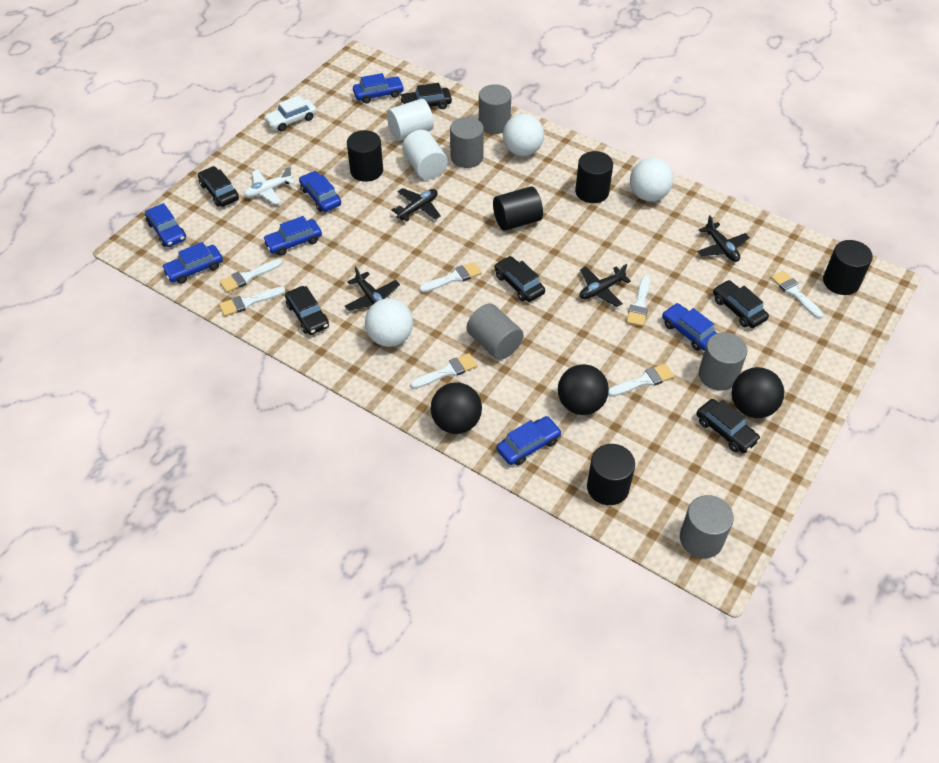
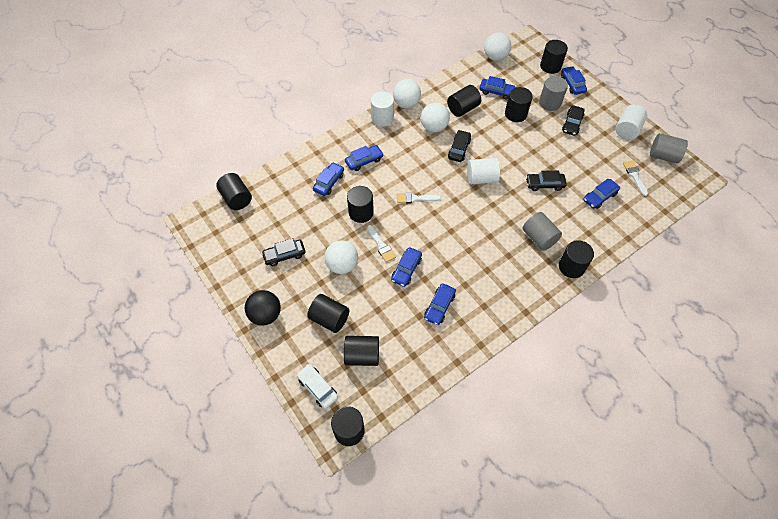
black ball: 3 -> 1
black car: 6 -> 4
black cylinder: 5 -> 9
black plane: 4 -> 0
grey cylinder: 5 -> 3
white ball: 3 -> 4
white brush: 7 -> 3
white cylinder: 2 -> 3
white plane: 1 -> 0

